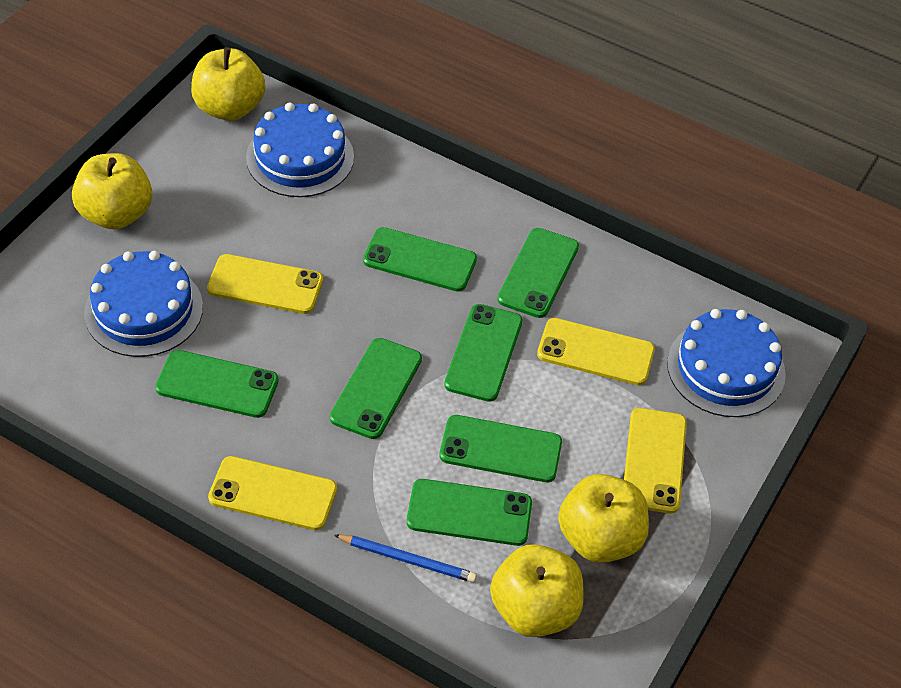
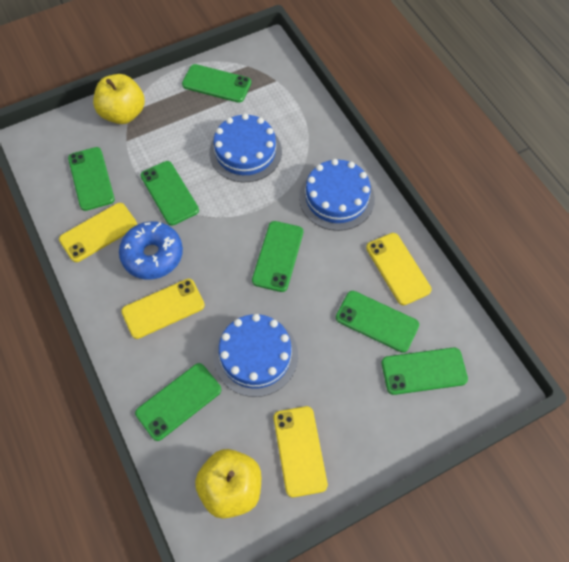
blue donut: 0 -> 1
blue pencil: 1 -> 0
yellow apple: 4 -> 2

